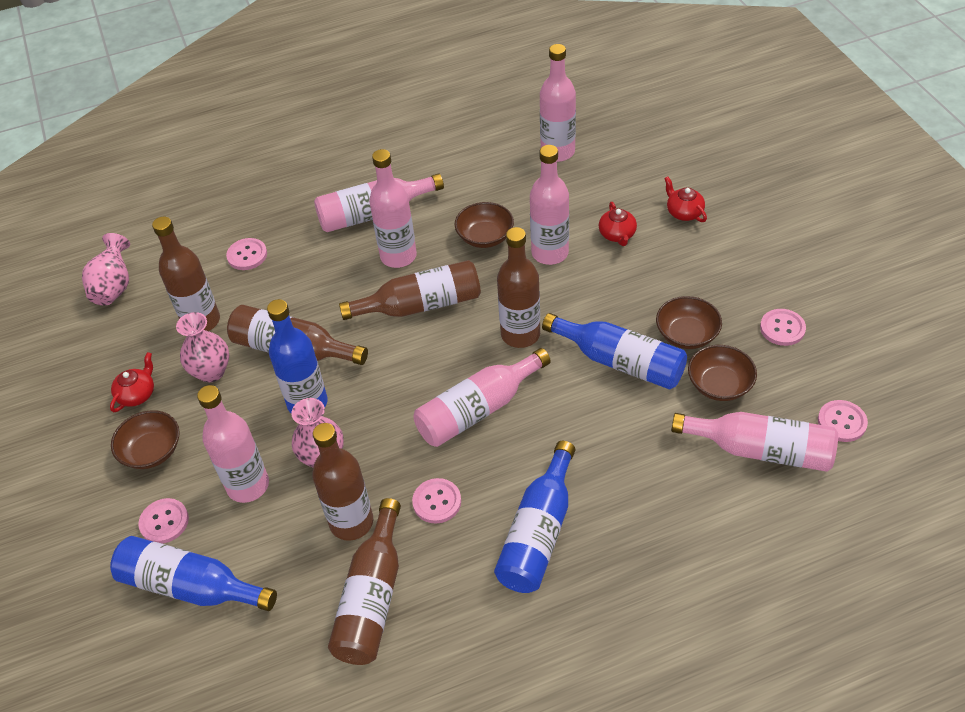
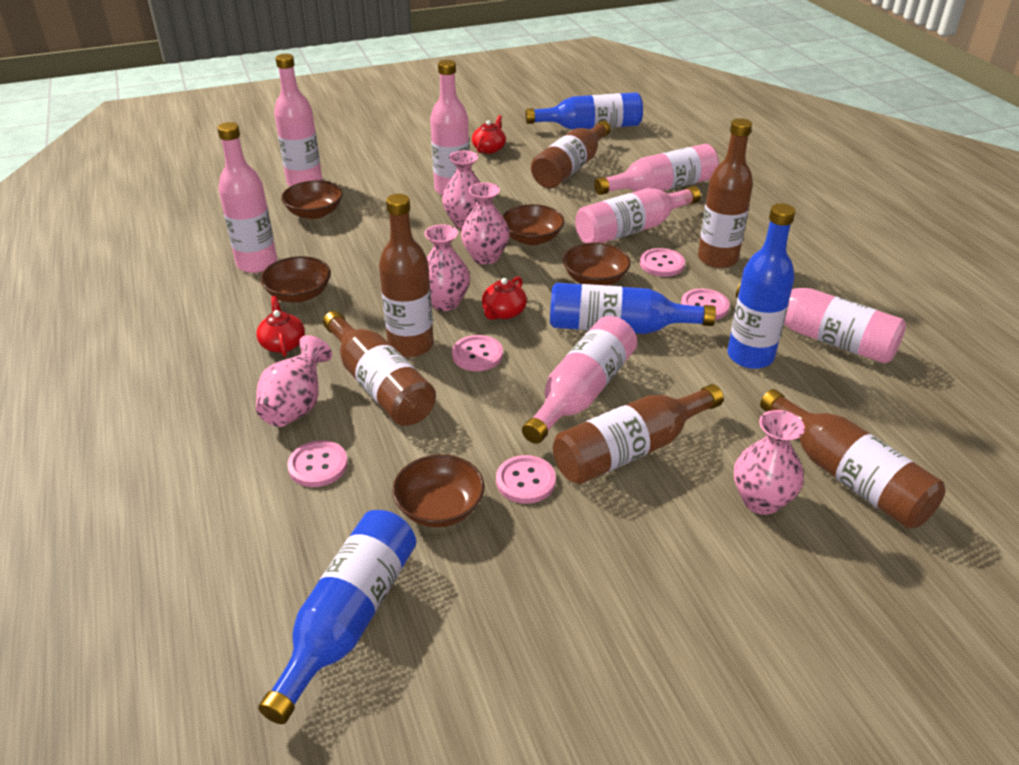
brown bowl: 4 -> 5
pink vase: 3 -> 5

